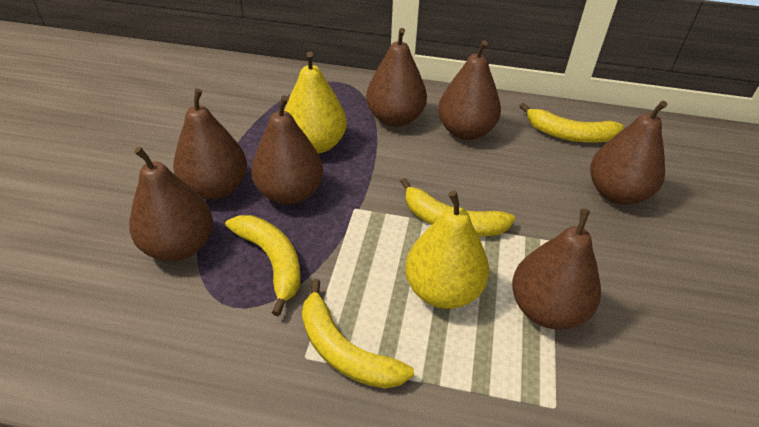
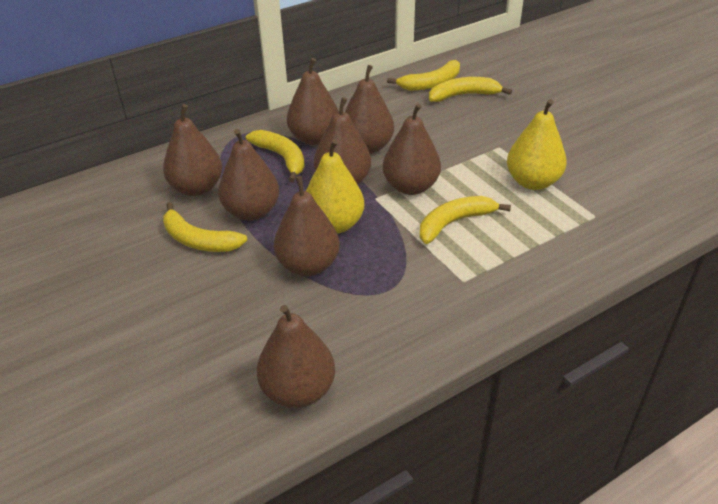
brown pear: 7 -> 8
yellow banana: 4 -> 5

